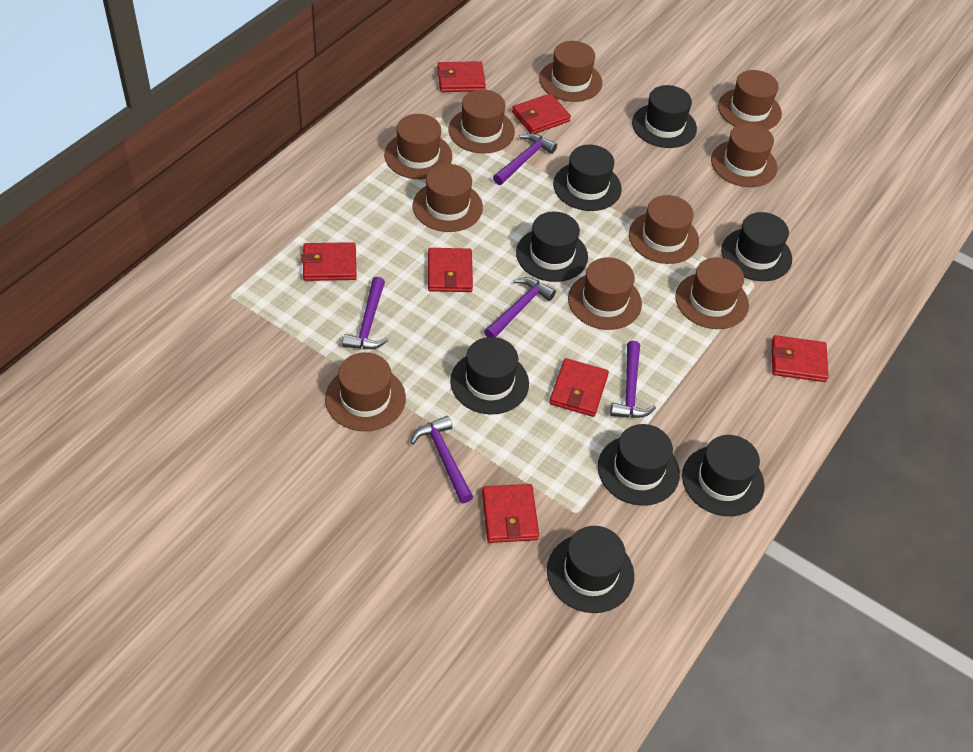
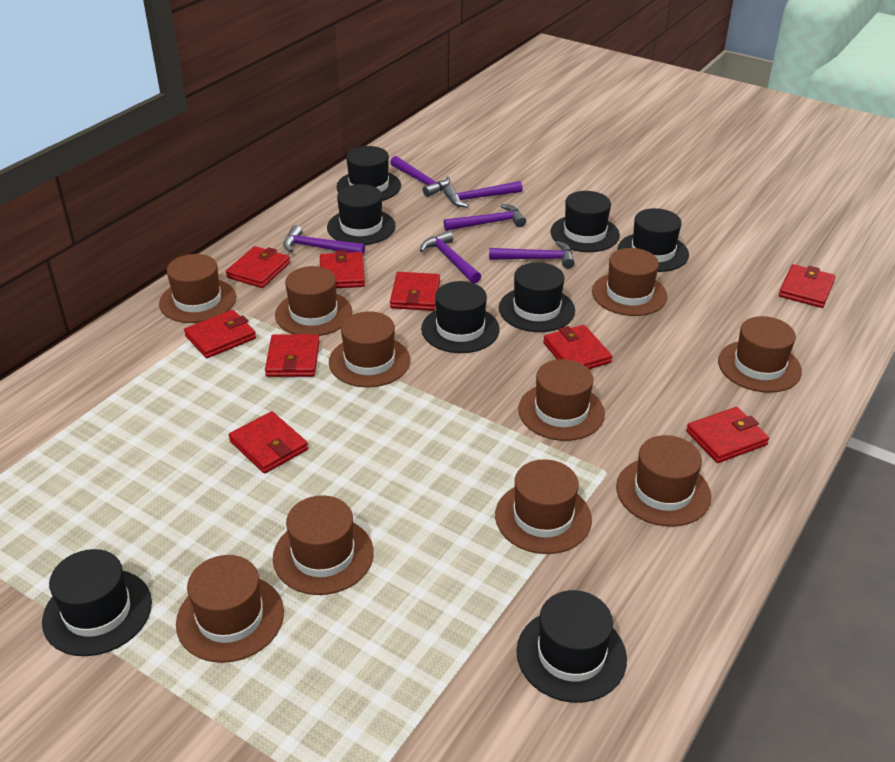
purple hammer: 5 -> 6
red wallet: 7 -> 9

